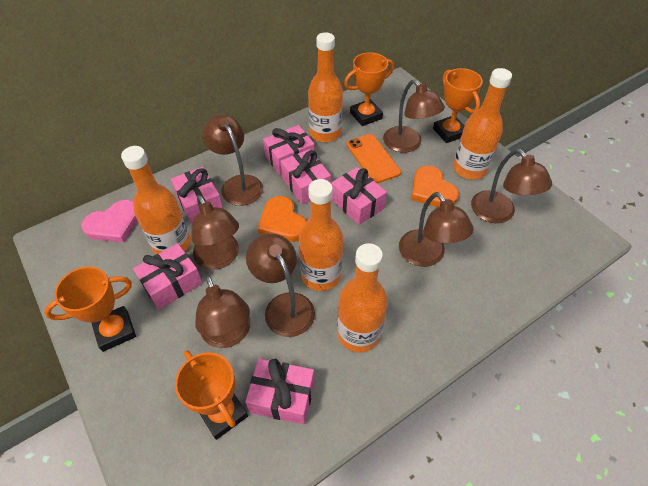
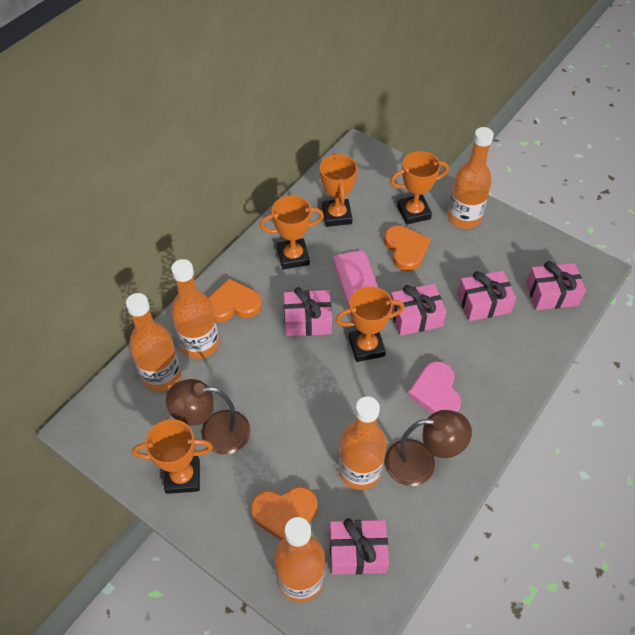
brown lamp: 7 -> 2
orange heart: 2 -> 3
orange phone: 1 -> 0
orange trophy: 4 -> 5
pink gift: 6 -> 5
pink phone: 0 -> 1

